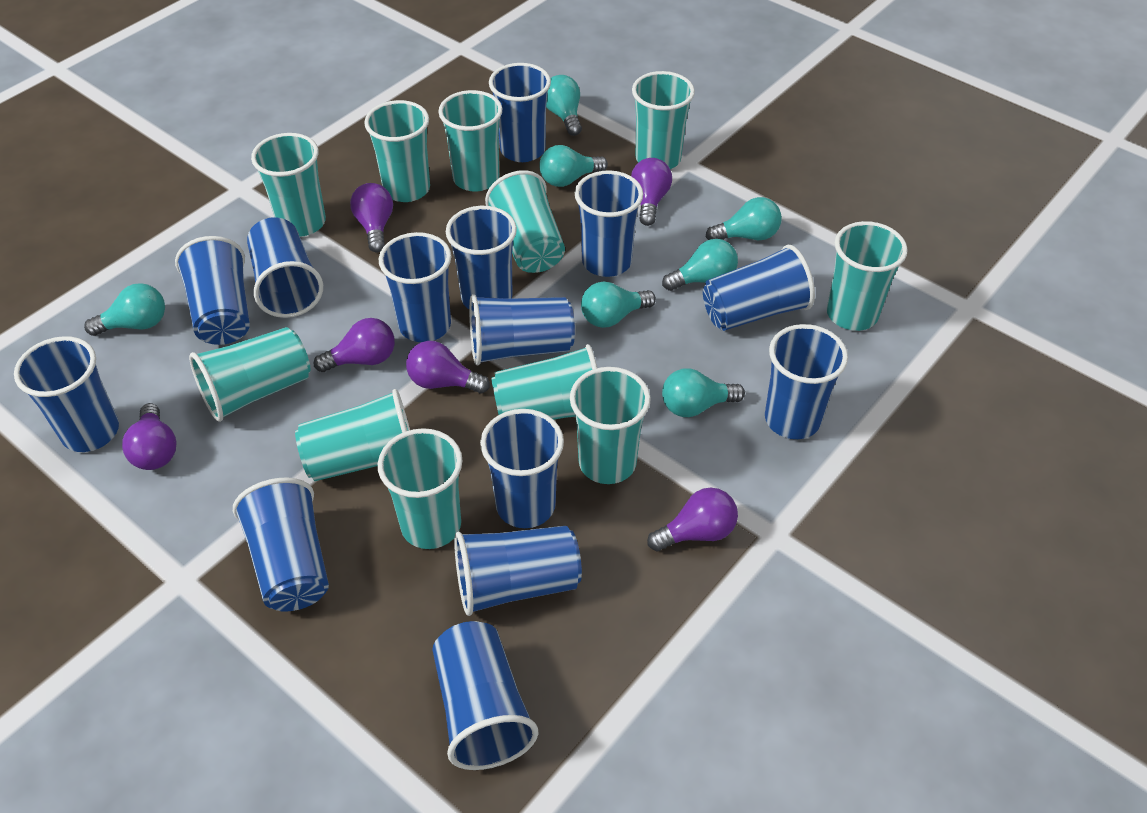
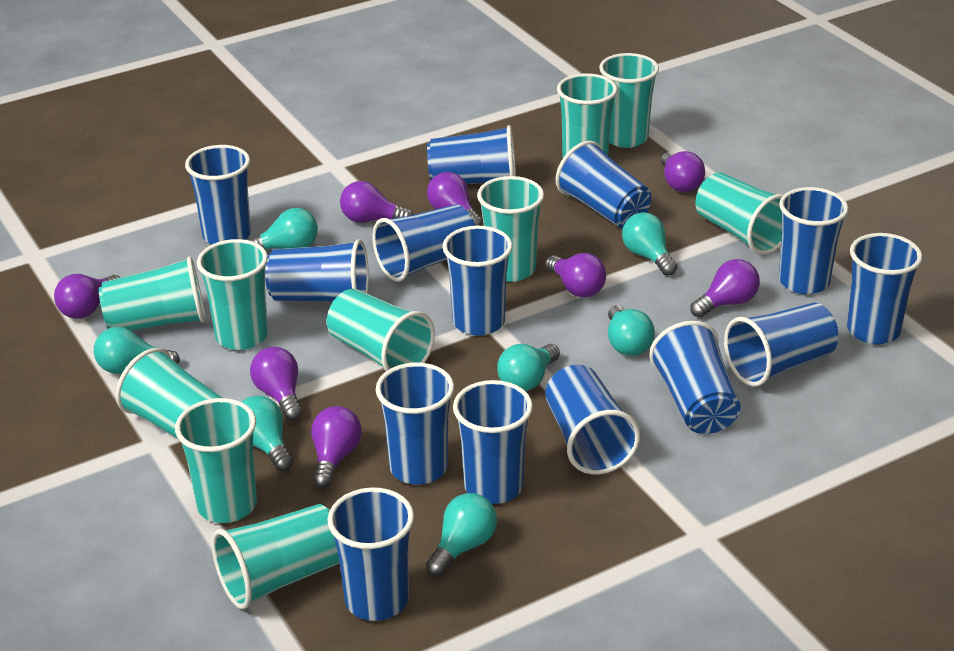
purple light bulb: 6 -> 8
turquoise cup: 11 -> 10

